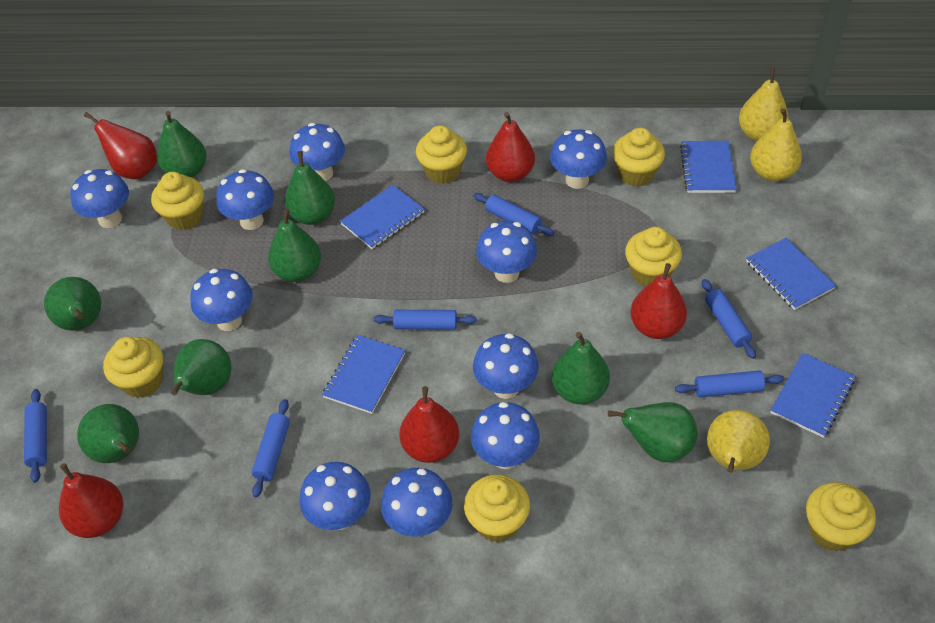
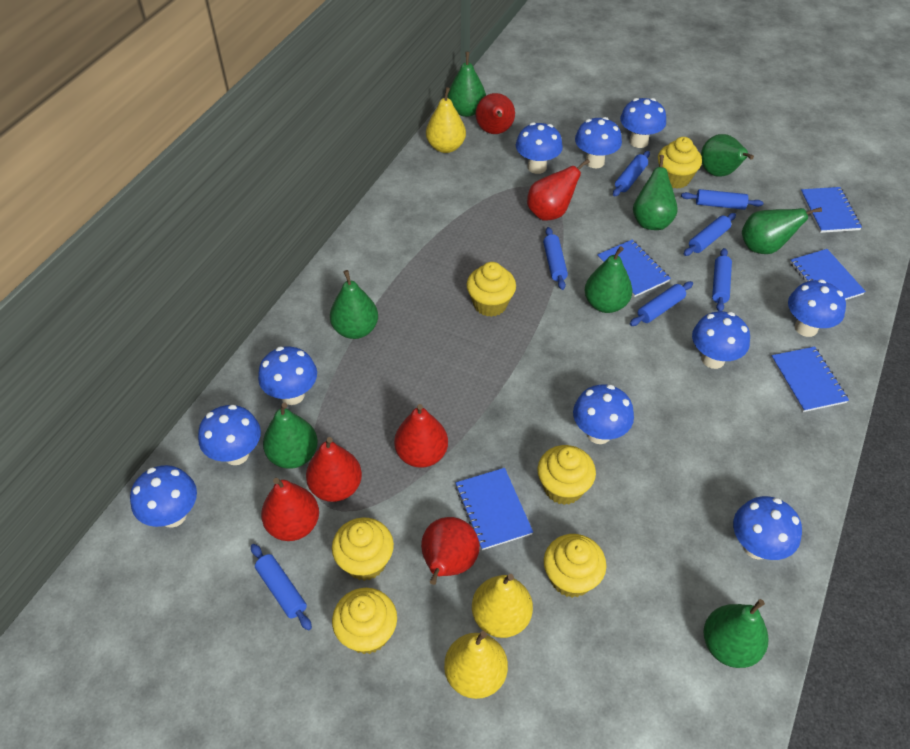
blue rolling pin: 6 -> 7
red pear: 5 -> 6
yellow cupcake: 7 -> 6

